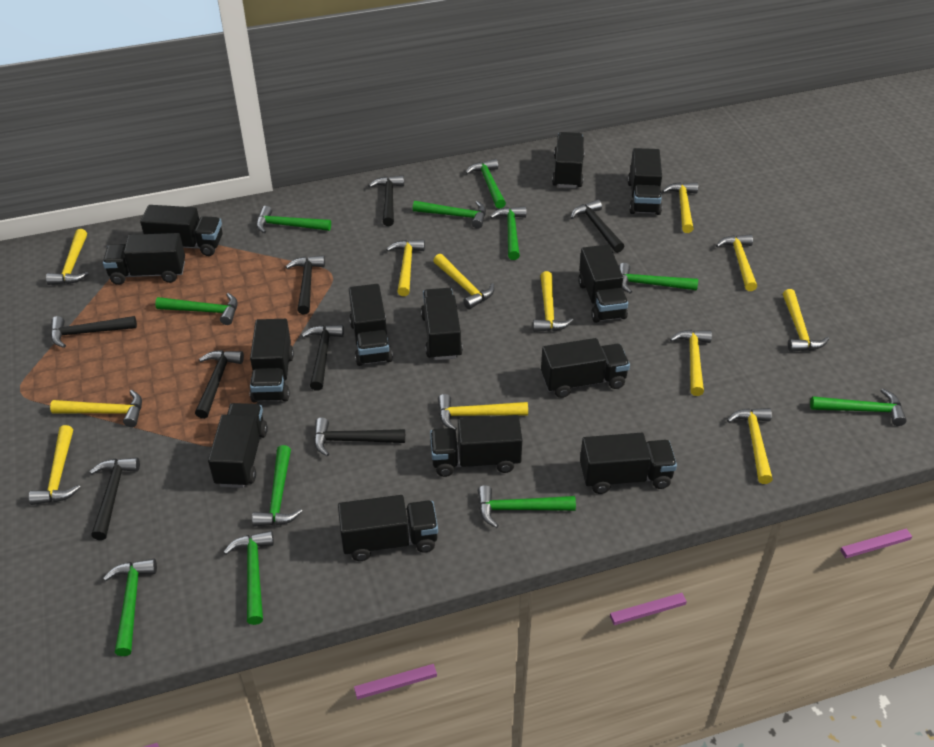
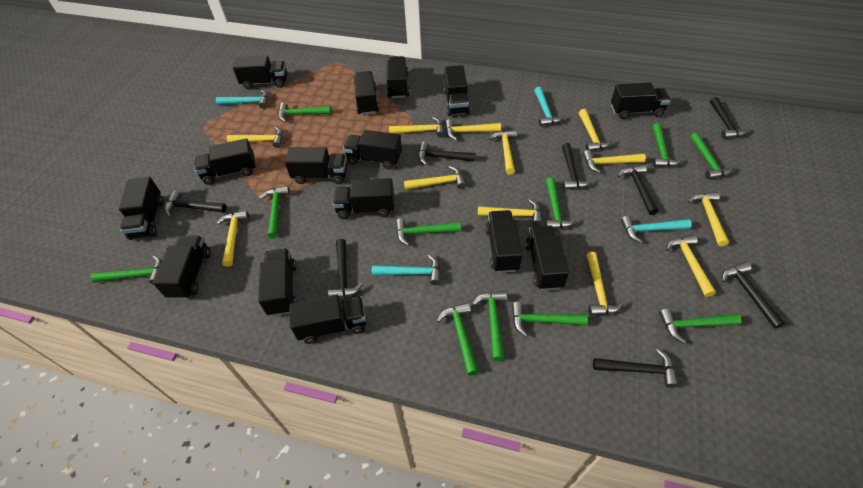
black truck: 13 -> 15
turquoise hammer: 0 -> 4

